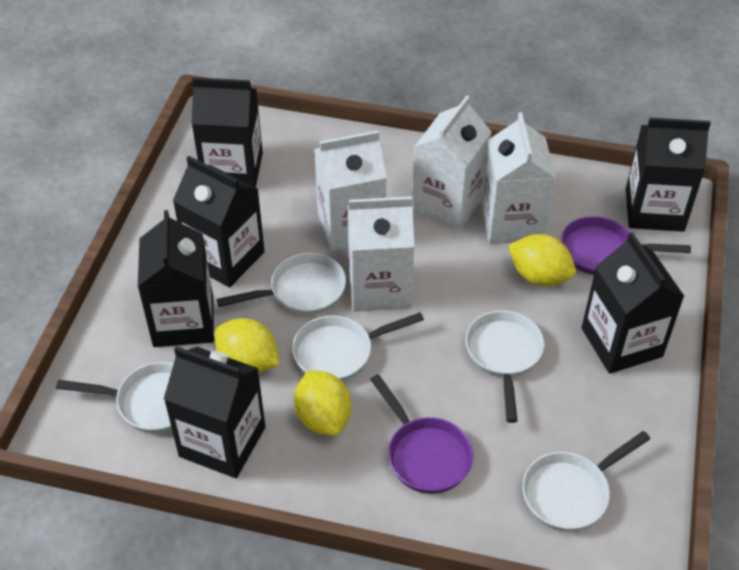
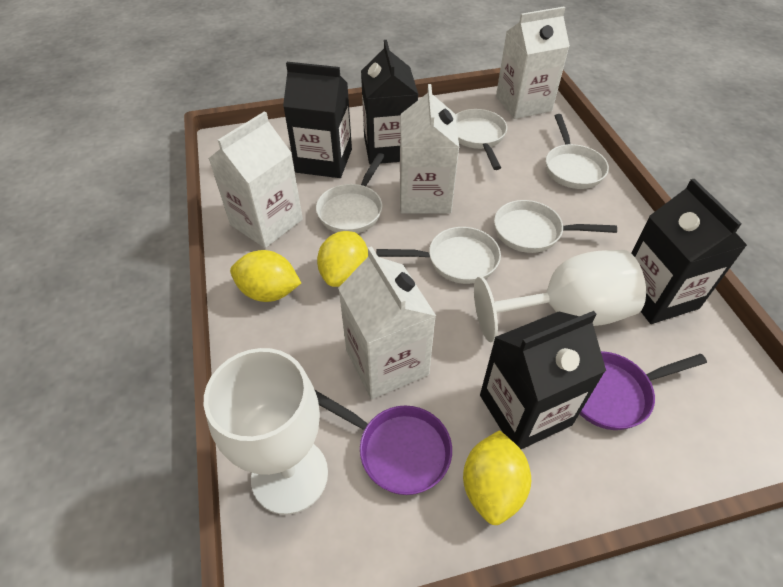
black carton: 6 -> 4
white goblet: 0 -> 2

